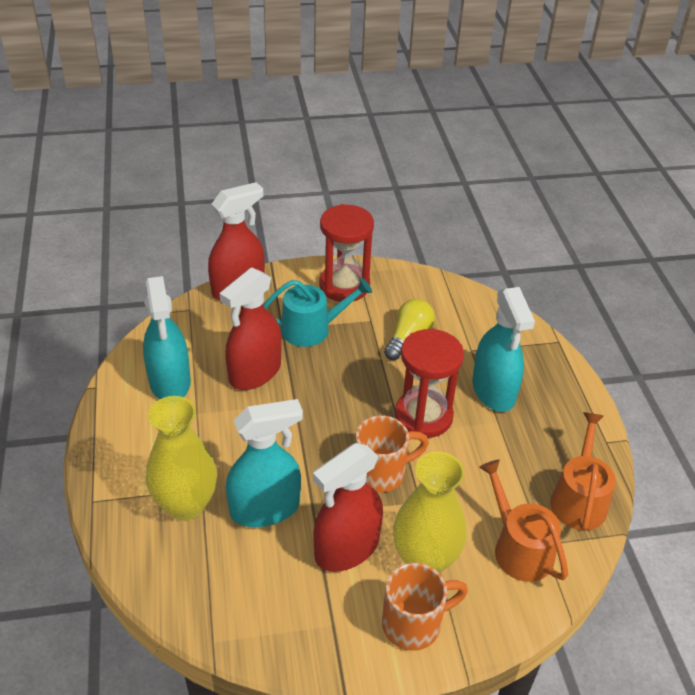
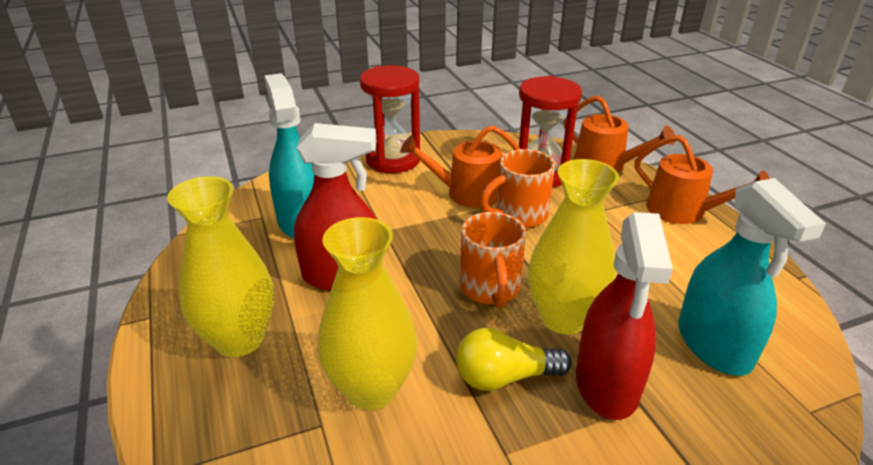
orange watering can: 2 -> 3
red spray bottle: 3 -> 2
turquoise spray bottle: 3 -> 2
turquoise watering can: 1 -> 0
yellow vase: 2 -> 3

